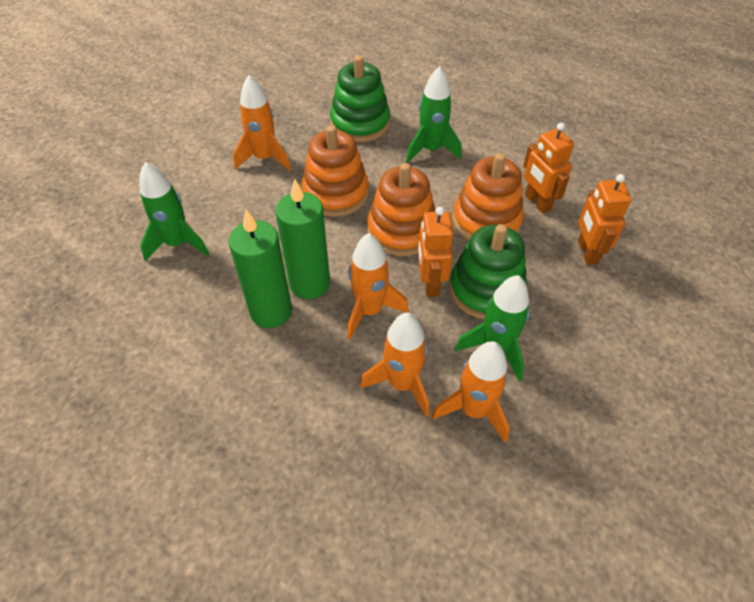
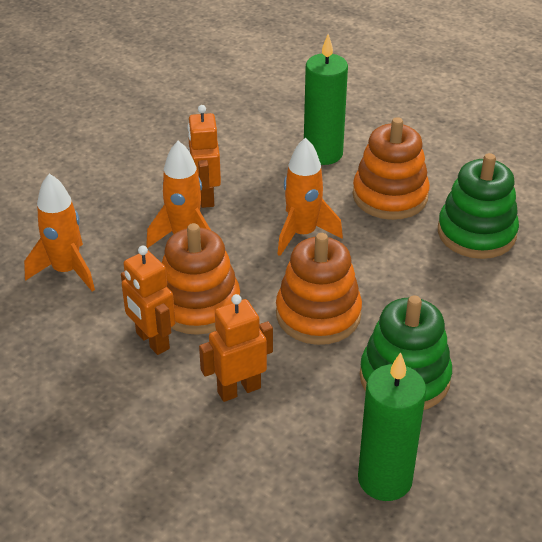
green rocket: 3 -> 0
orange rocket: 4 -> 3

